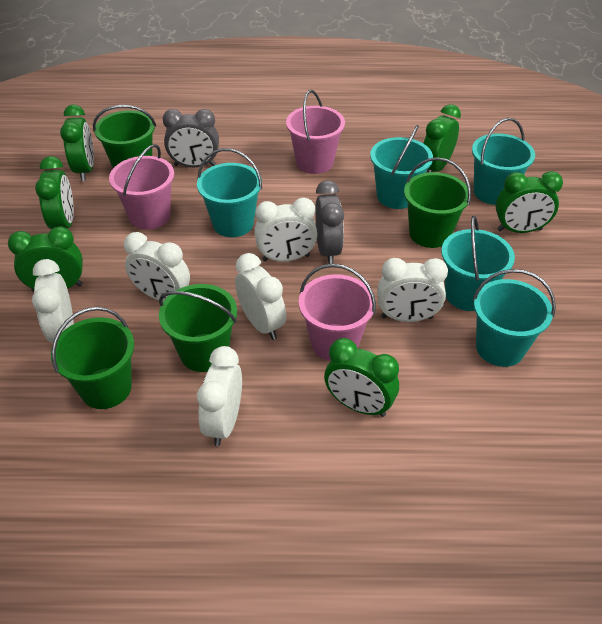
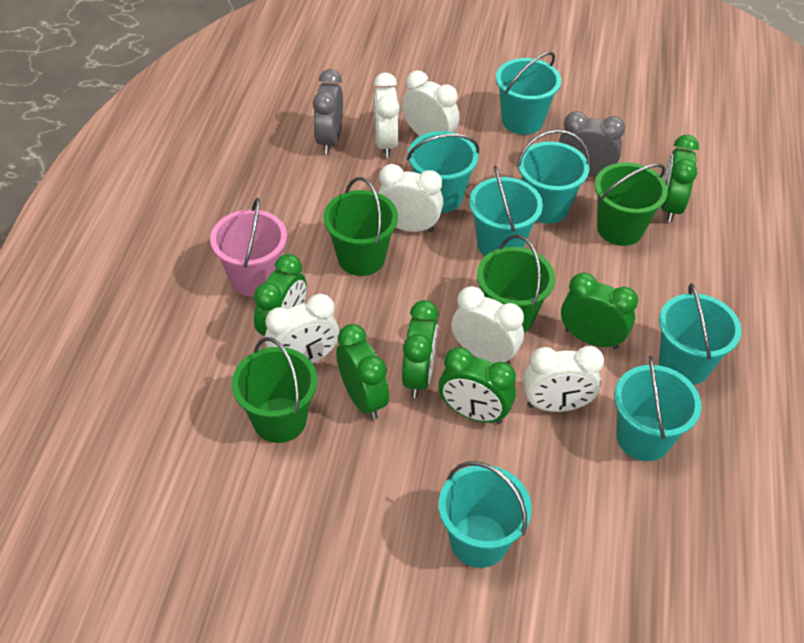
pink bucket: 3 -> 1
turquoise bucket: 5 -> 7

